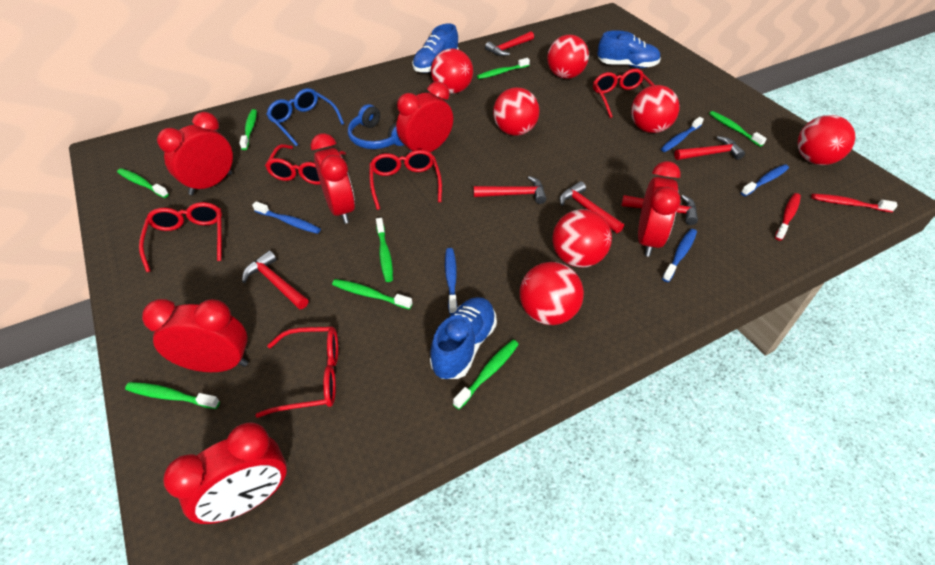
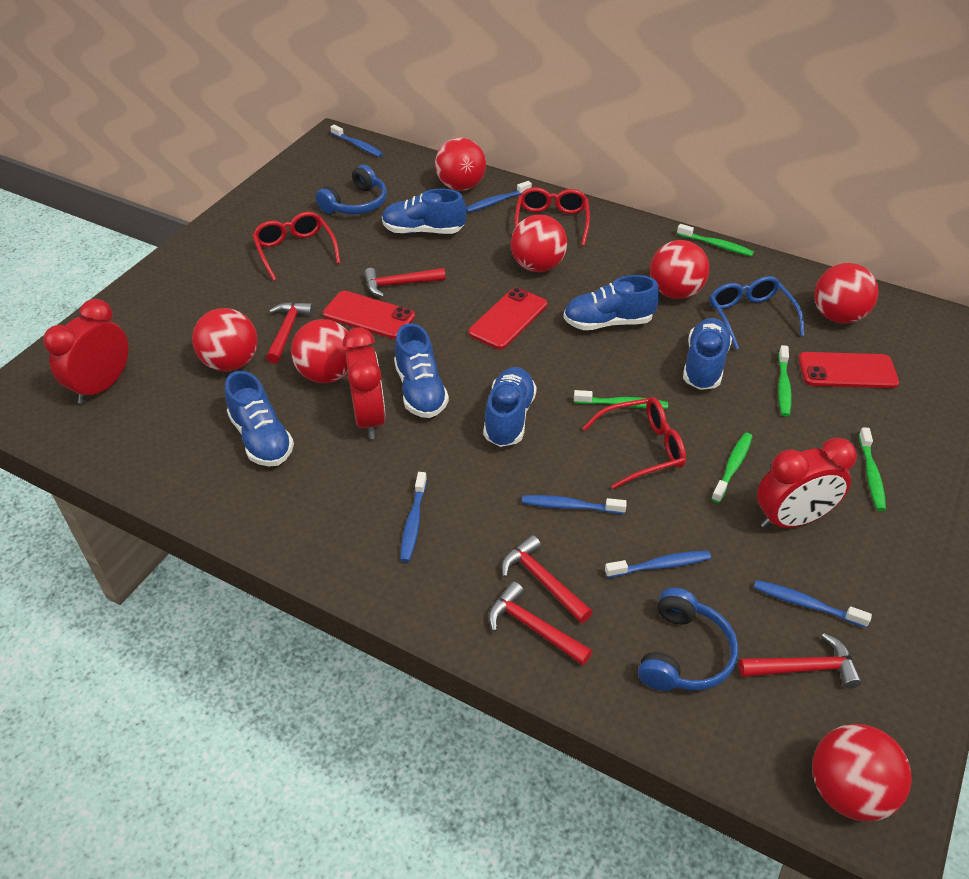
blue headphones: 1 -> 2
blue shoe: 3 -> 6
blue toothbrush: 5 -> 6
green toothbrush: 8 -> 5
red clock: 6 -> 3
red glasses: 5 -> 3
red hammer: 6 -> 5
red phone: 0 -> 3
red toothbrush: 2 -> 0

